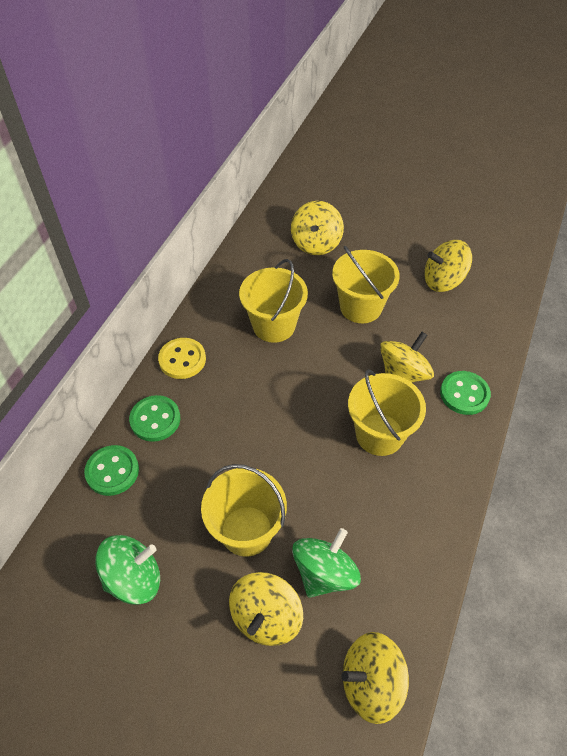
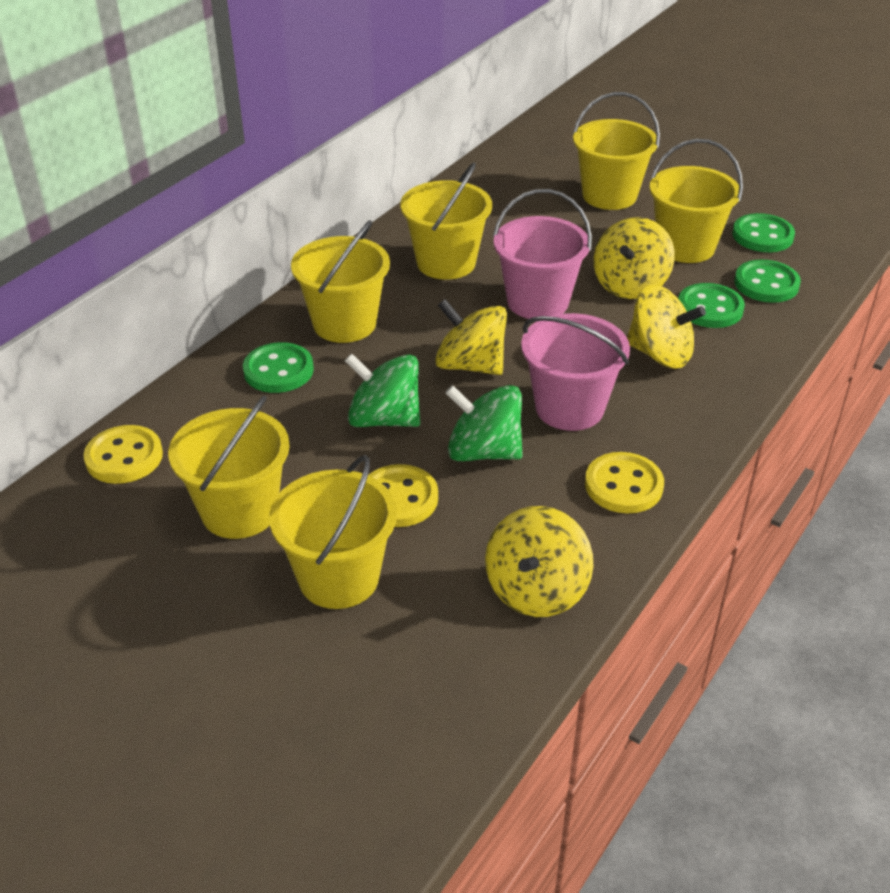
green button: 3 -> 4
pink bucket: 0 -> 2
yellow bucket: 4 -> 6
yellow button: 1 -> 3
yellow spinning top: 5 -> 4

